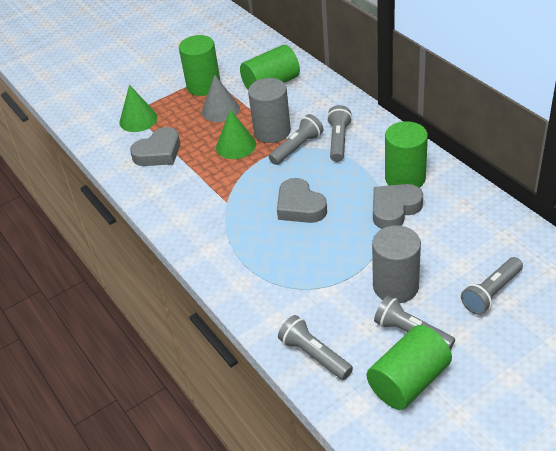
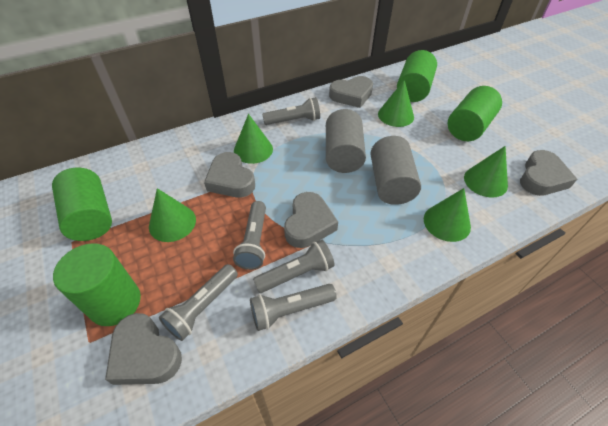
green cone: 2 -> 5
grey cone: 1 -> 0
grey heart: 3 -> 5

